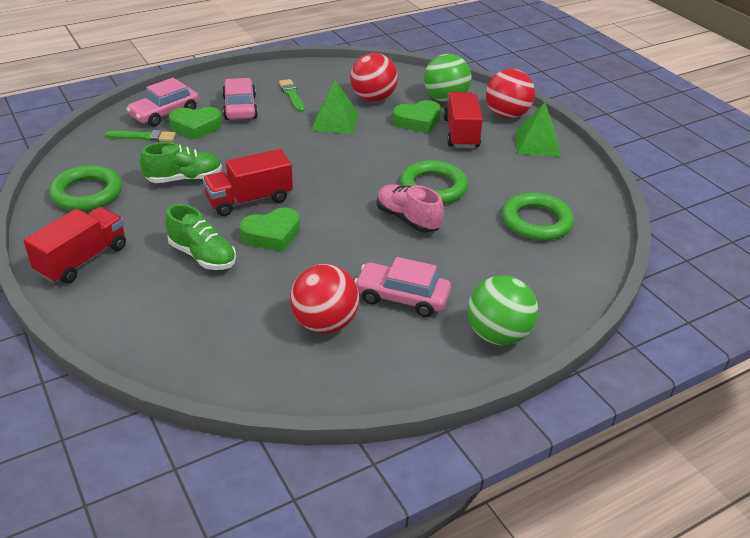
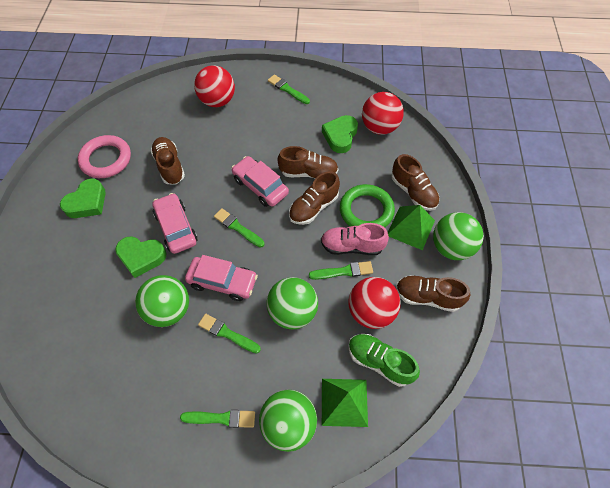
brown shoe: 0 -> 5
green ball: 2 -> 4
green brush: 2 -> 5
green ring: 3 -> 1
green shoe: 2 -> 1
pink ring: 0 -> 1
red truck: 3 -> 0

